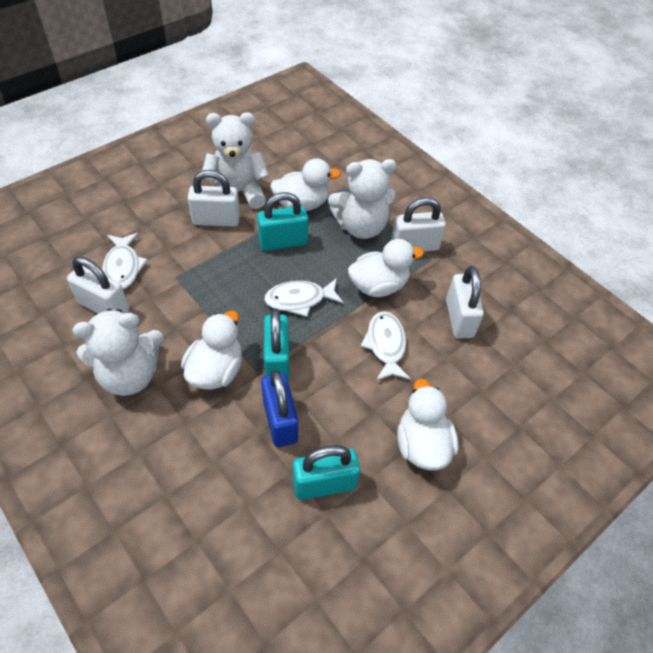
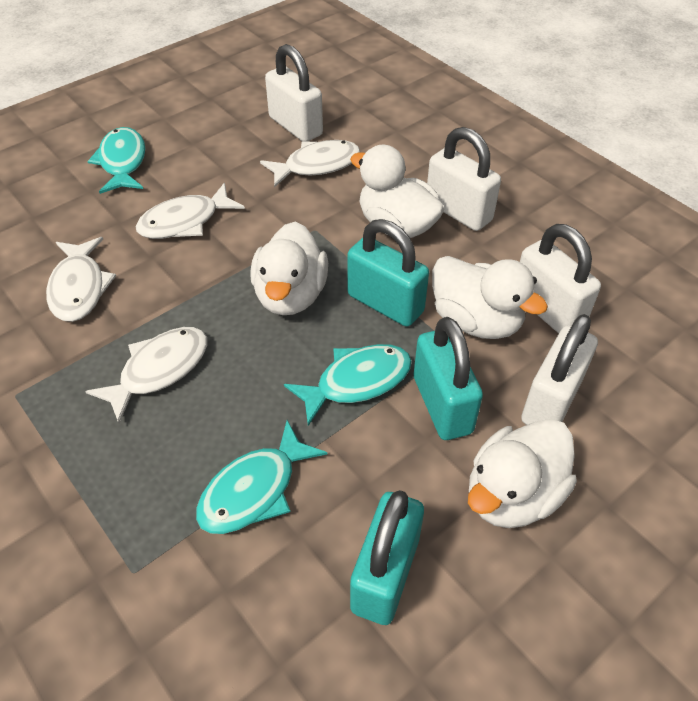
blue padlock: 1 -> 0
turquoise fish: 0 -> 3
white fish: 3 -> 4
white teddy bear: 3 -> 0

